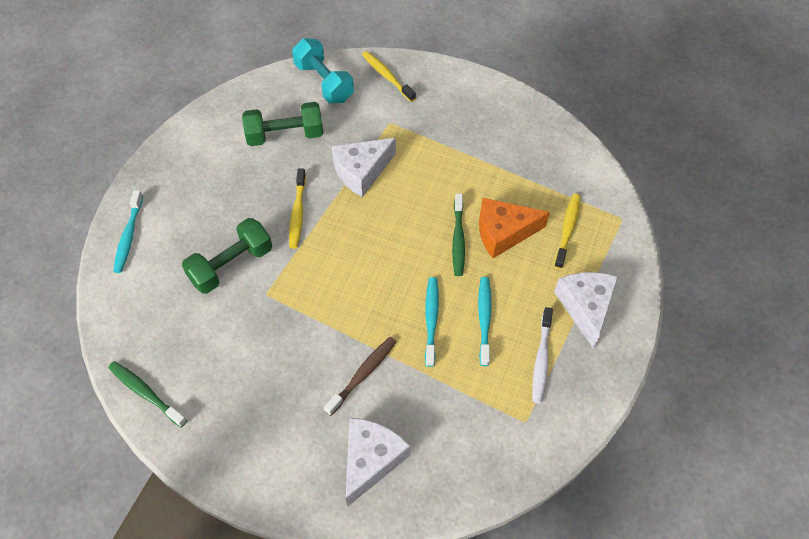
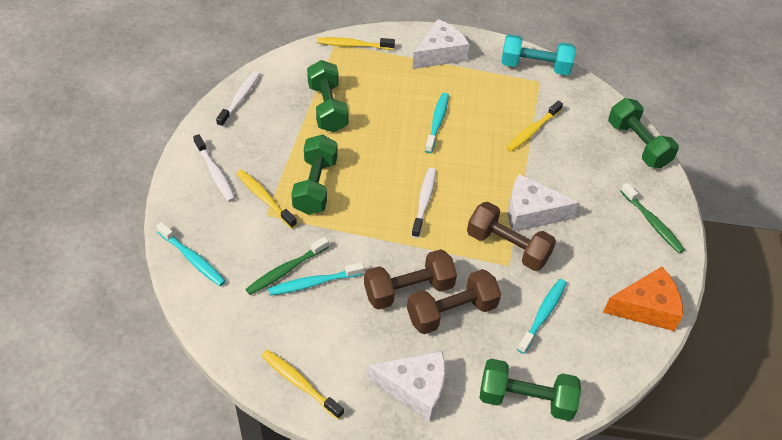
brown dumbbell: 0 -> 3
brown toothbrush: 1 -> 0
green dumbbell: 2 -> 4
turquoise toothbrush: 3 -> 4
white toothbrush: 1 -> 3
yellow toothbrush: 3 -> 4

